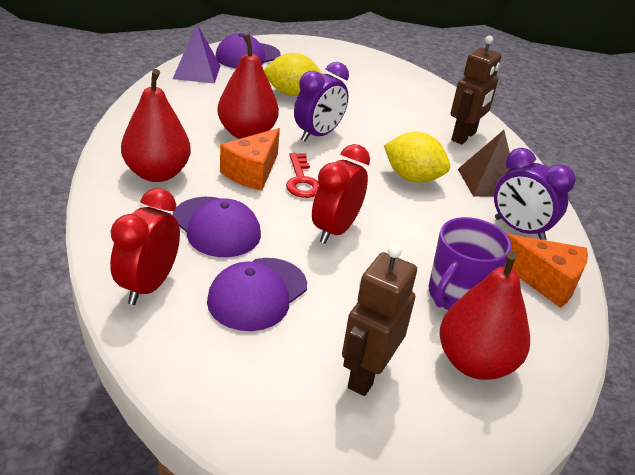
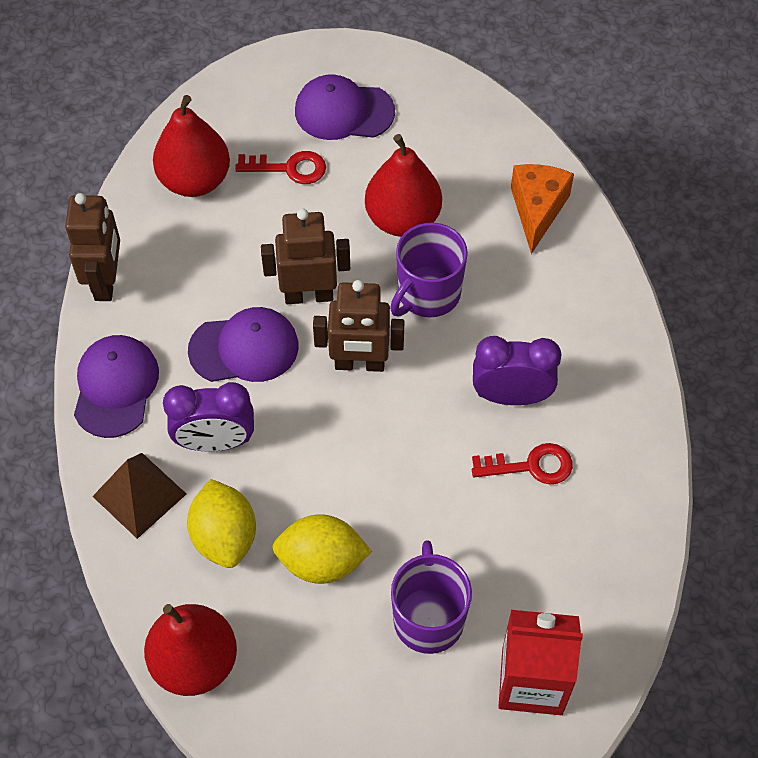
brown robot: 2 -> 3
orange cheese: 2 -> 1
purple mug: 1 -> 2
purple pyramid: 1 -> 0
red carton: 0 -> 1
red clock: 2 -> 0
red key: 1 -> 2

